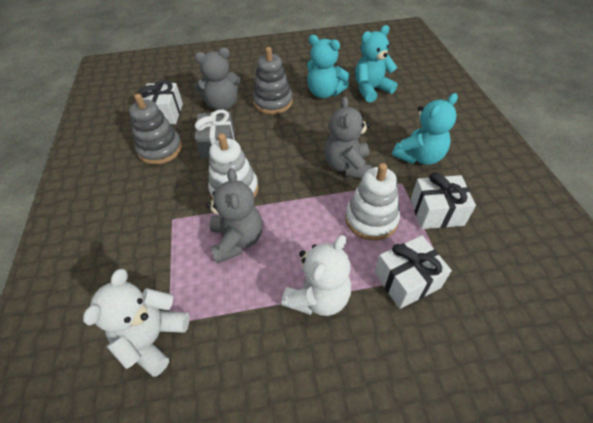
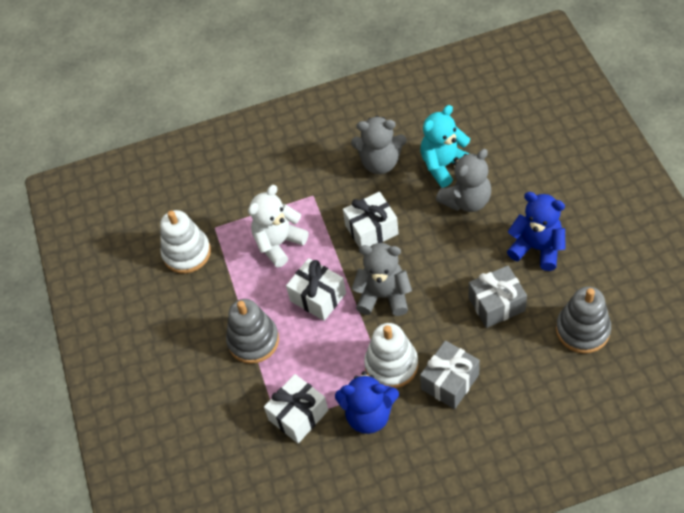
blue teddy bear: 0 -> 2
grey gift: 1 -> 2
turquoise teddy bear: 3 -> 1
white teddy bear: 2 -> 1

